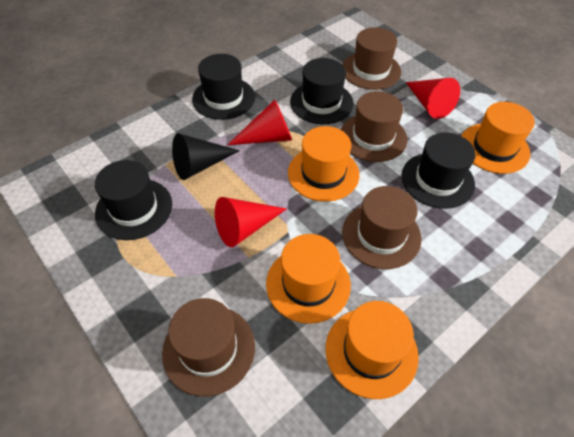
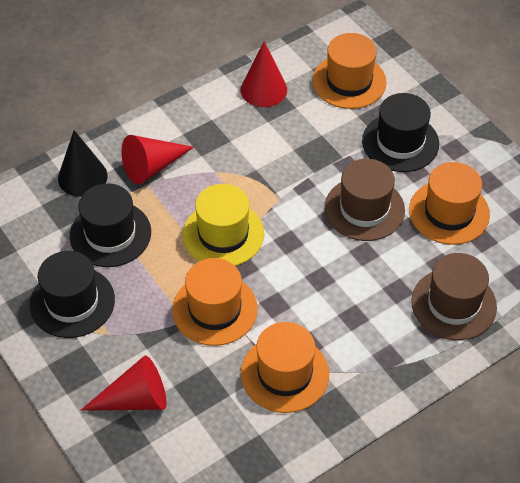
black hat: 4 -> 3
brown hat: 4 -> 2
yellow hat: 0 -> 1

